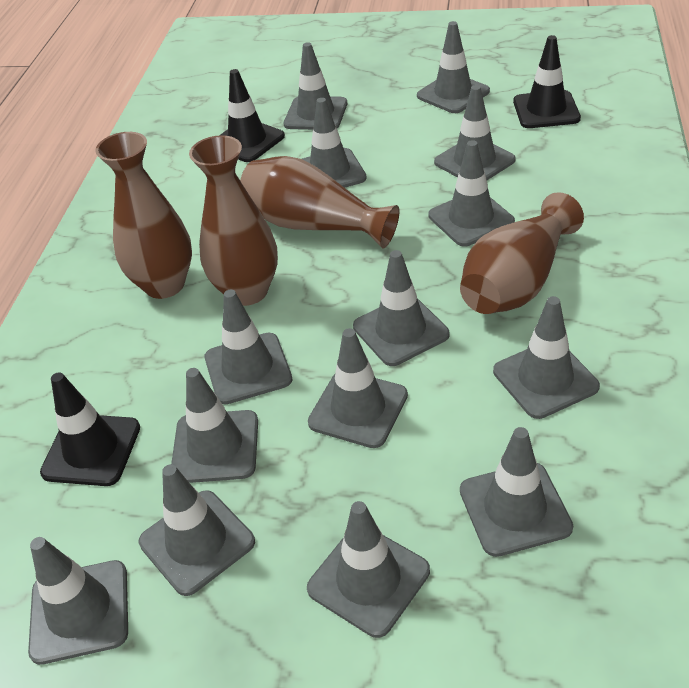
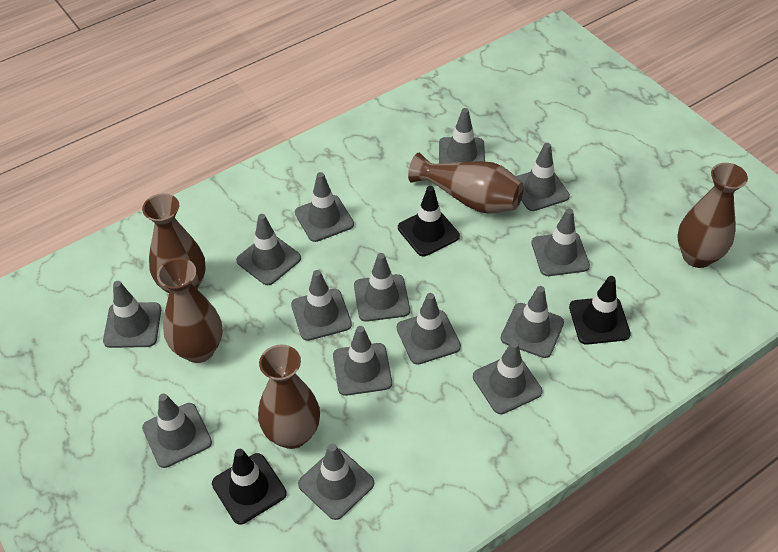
brown vase: 4 -> 5

